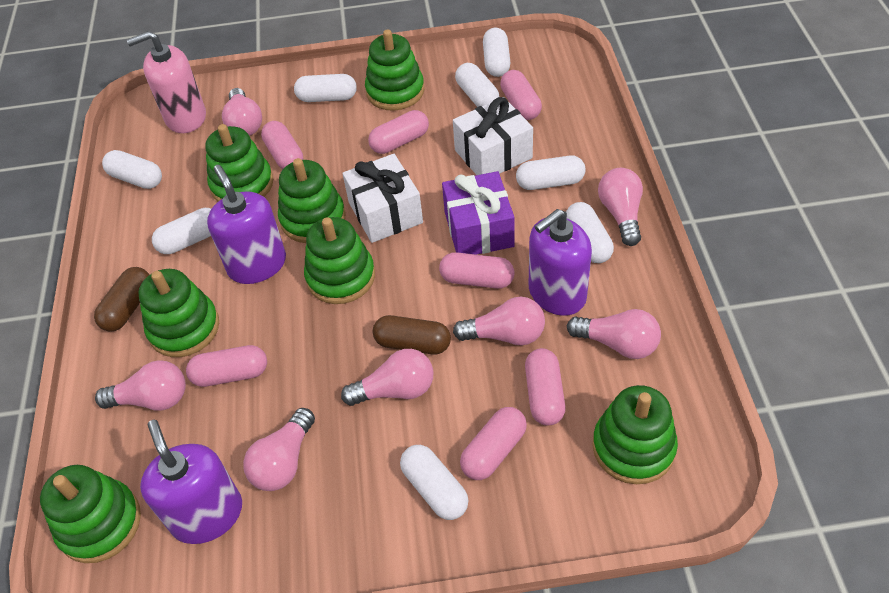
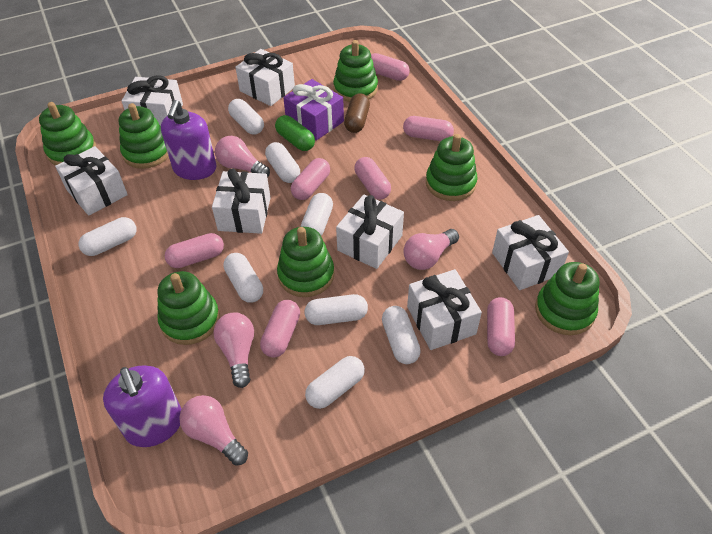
brown capsule: 2 -> 1
green capsule: 0 -> 1
pink light bulb: 7 -> 4
pink soap dispenser: 1 -> 0
purple soap dispenser: 3 -> 2
white gift: 2 -> 7

